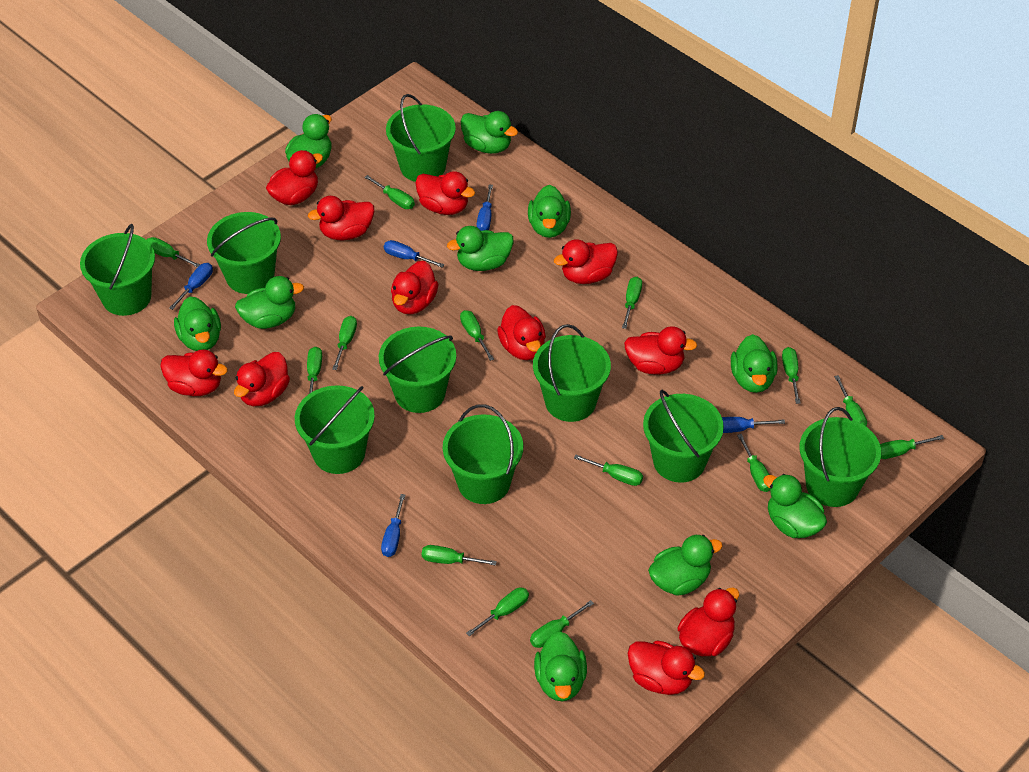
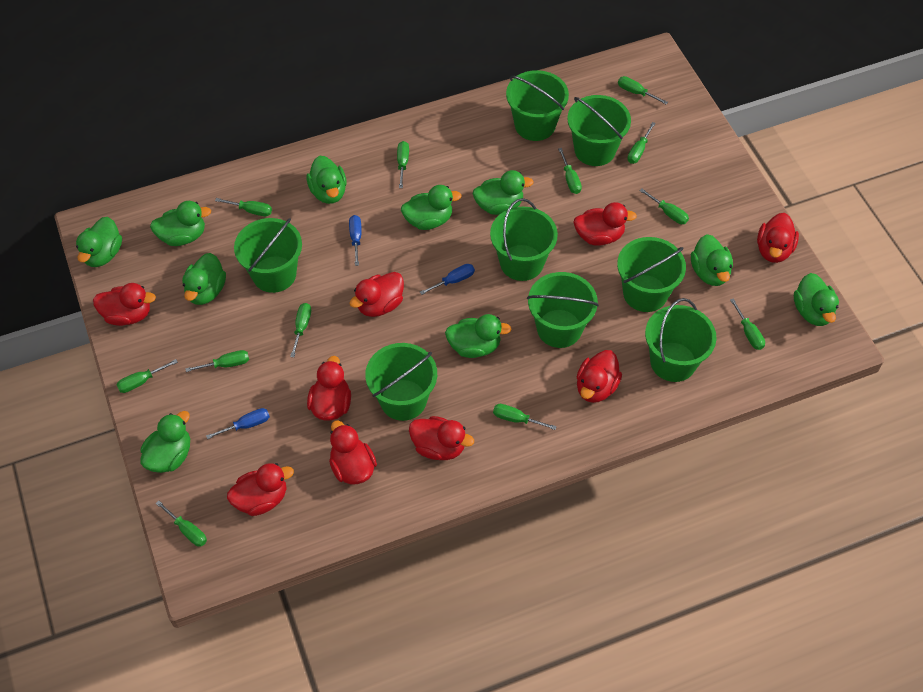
blue screwdriver: 5 -> 3
green bucket: 9 -> 8
green screwdriver: 14 -> 12
red duck: 11 -> 9

